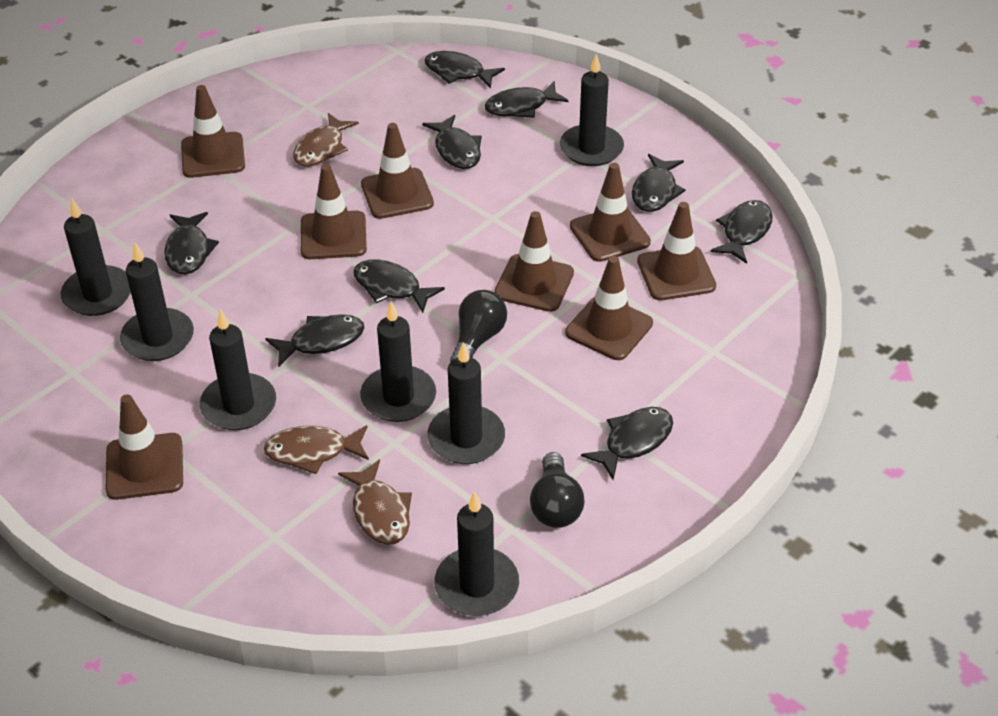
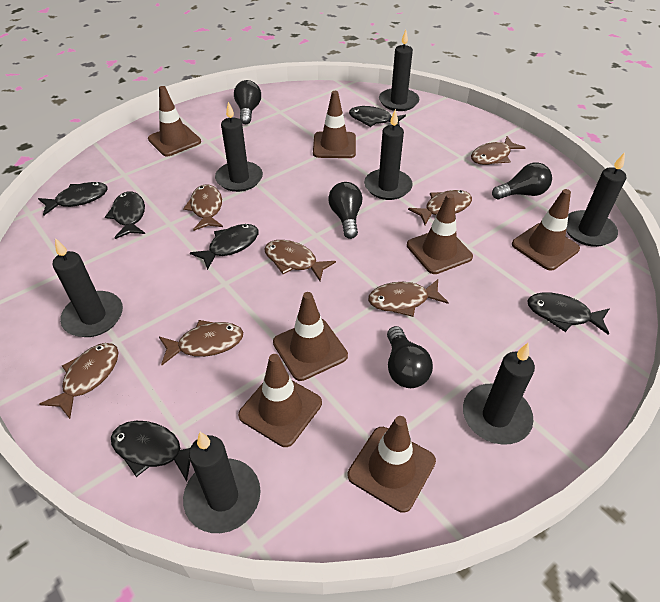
black fish: 9 -> 6
black light bulb: 2 -> 4
brown fish: 3 -> 7
brown traffic cone: 8 -> 7

